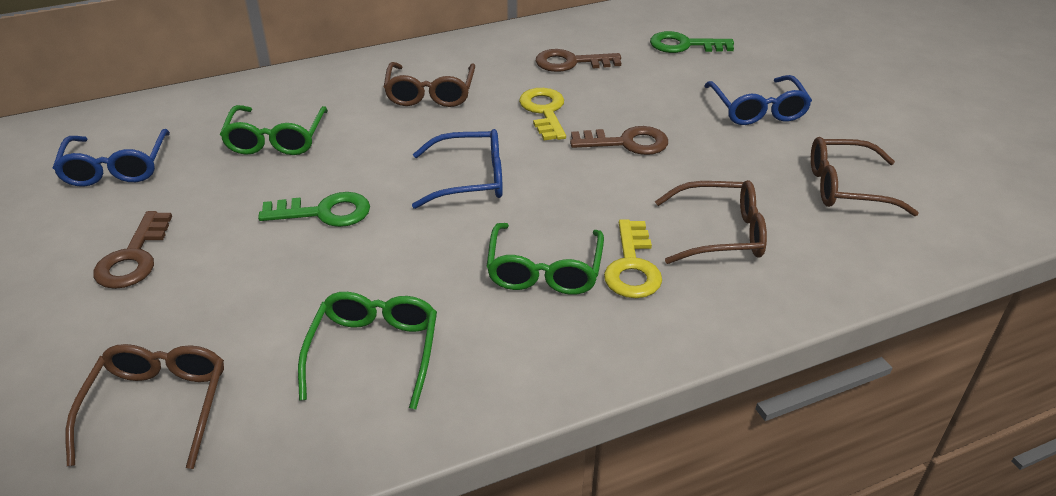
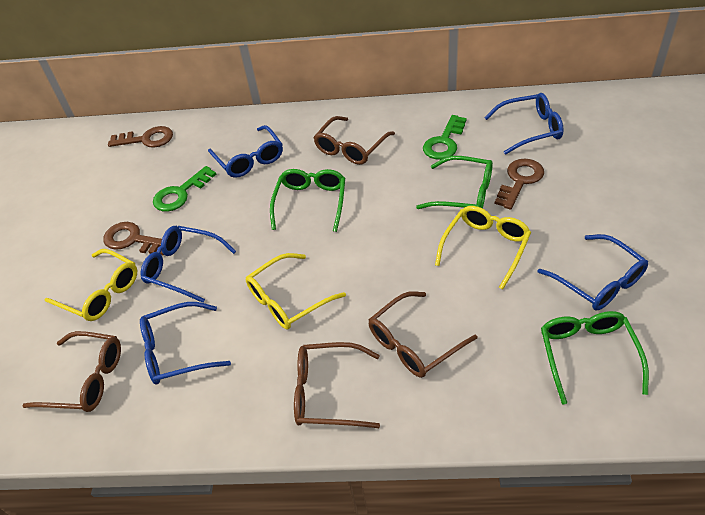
blue glasses: 3 -> 5
yellow glasses: 0 -> 3
yellow key: 2 -> 0

